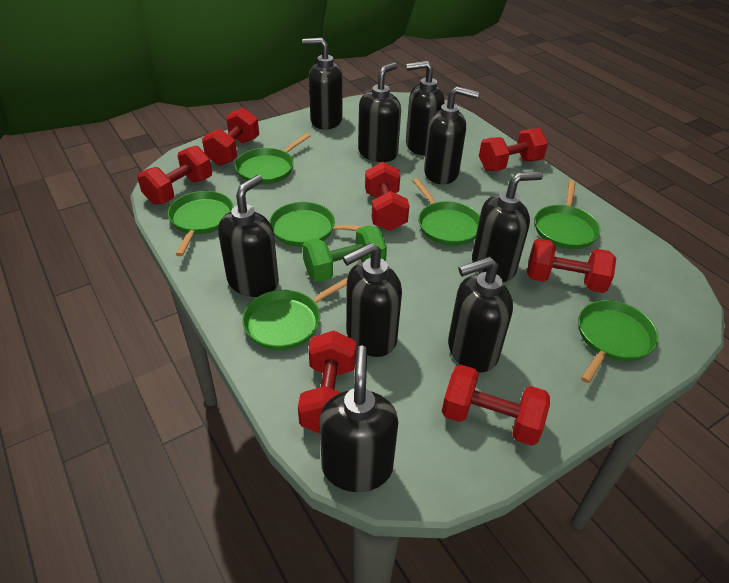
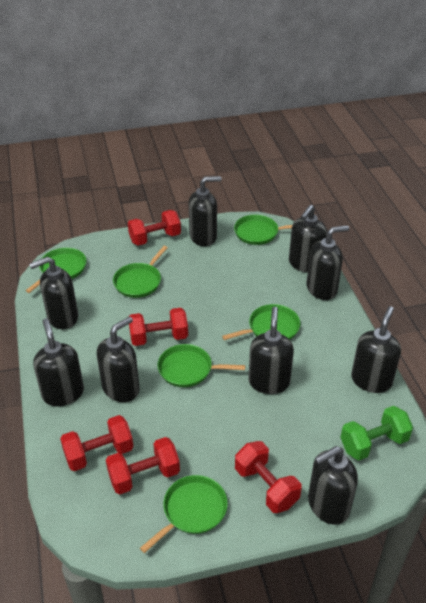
green pan: 7 -> 6
red dumbbell: 7 -> 5

